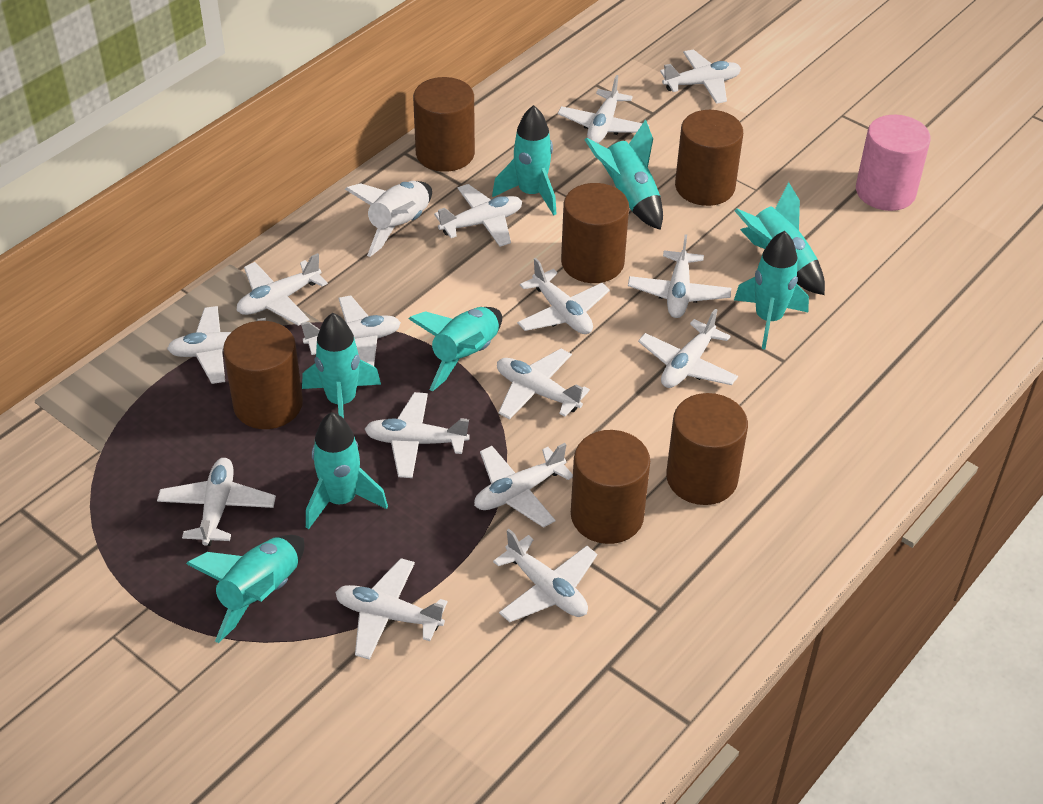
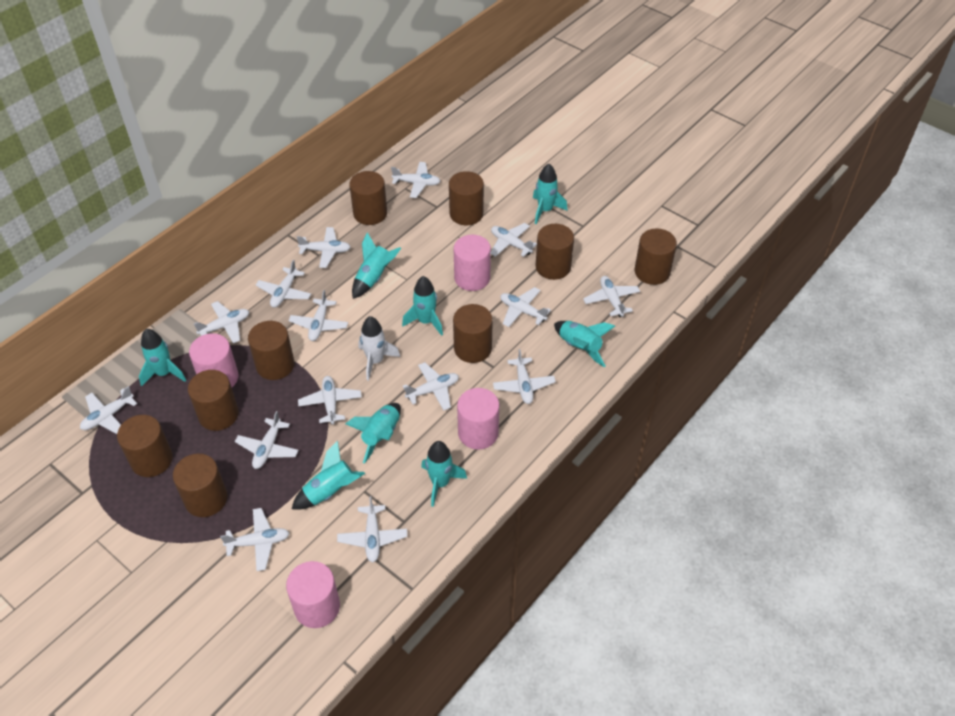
brown cylinder: 6 -> 9
pink cylinder: 1 -> 4

